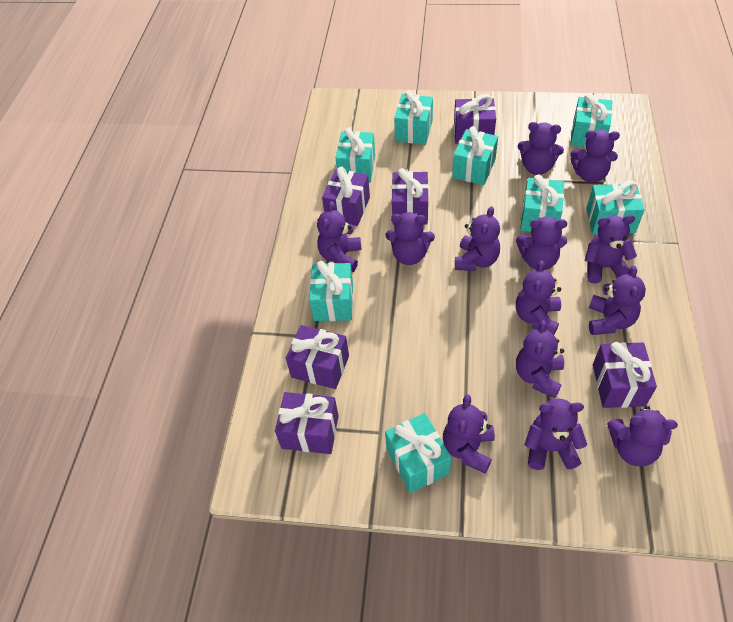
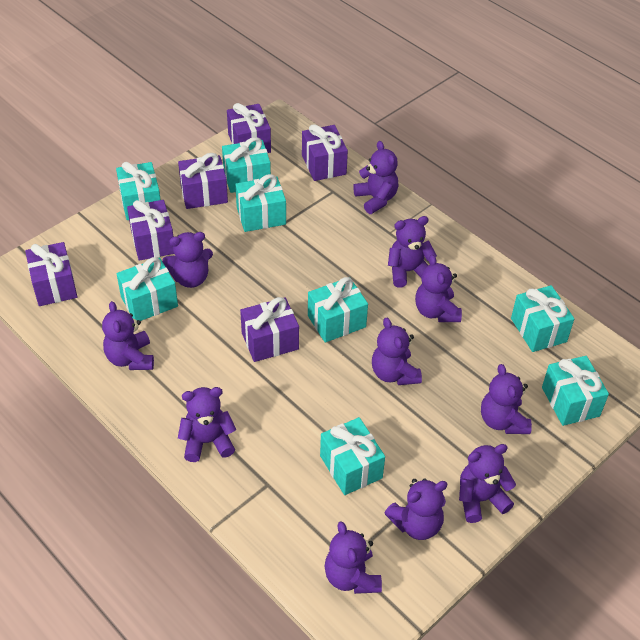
purple teddy bear: 13 -> 11

